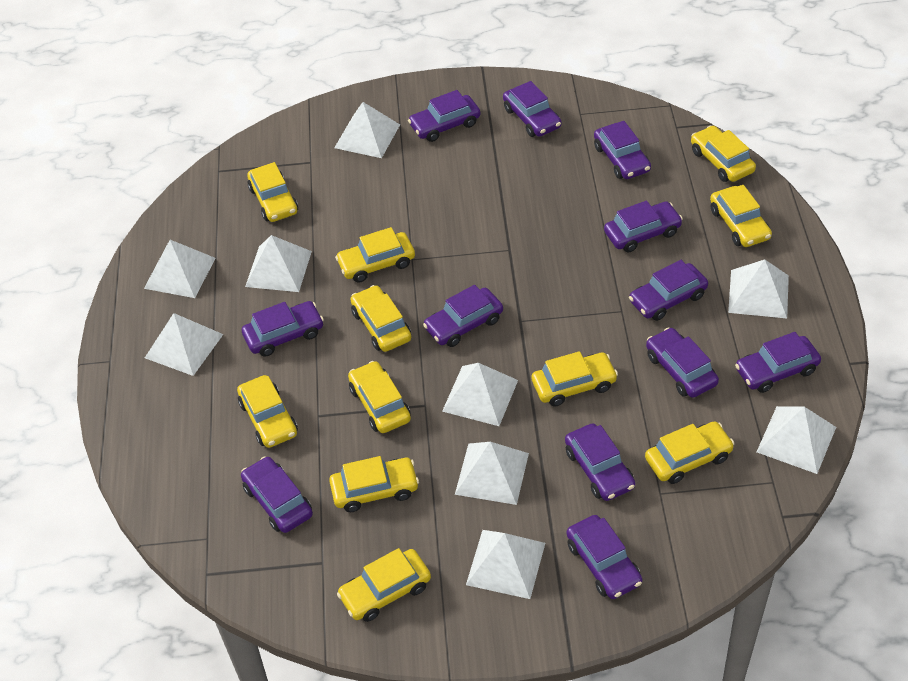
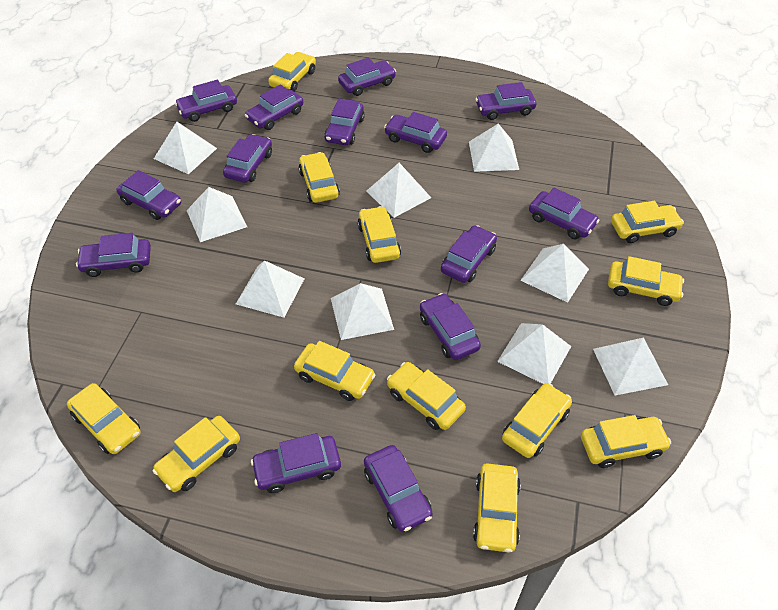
purple car: 12 -> 14
yellow car: 11 -> 12

